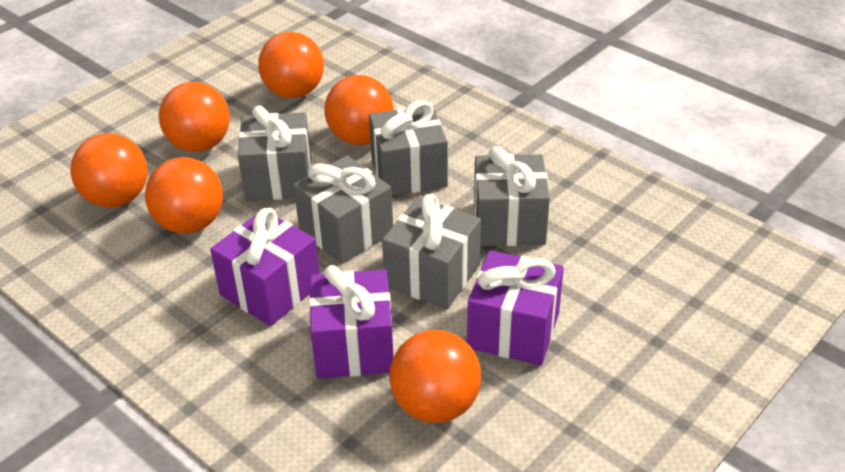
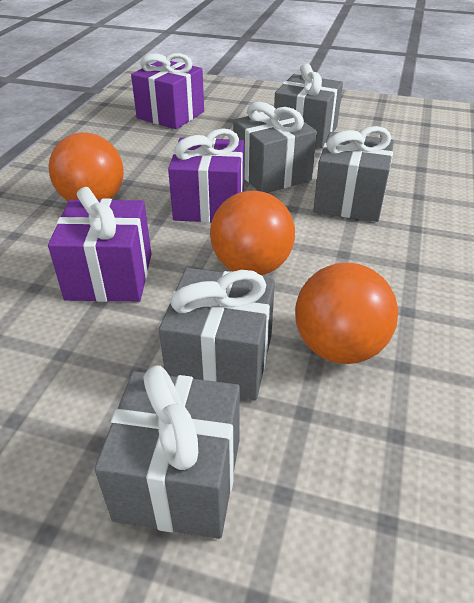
orange ball: 6 -> 3

